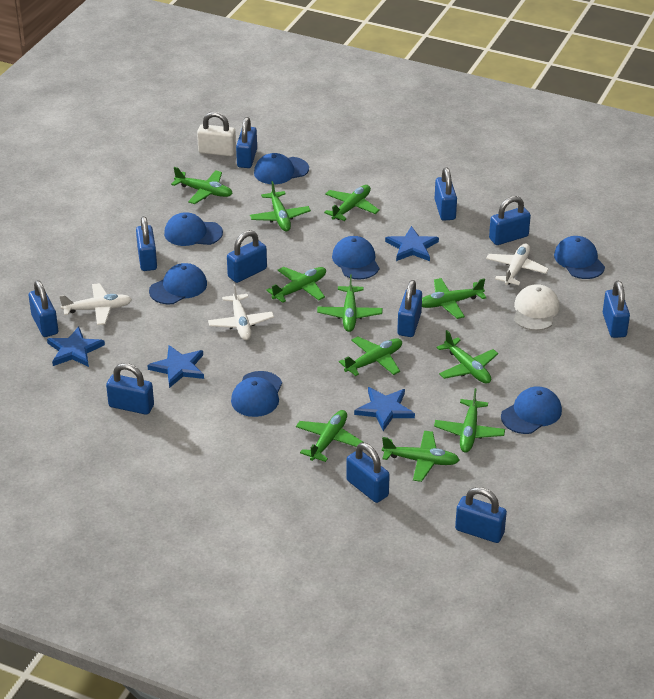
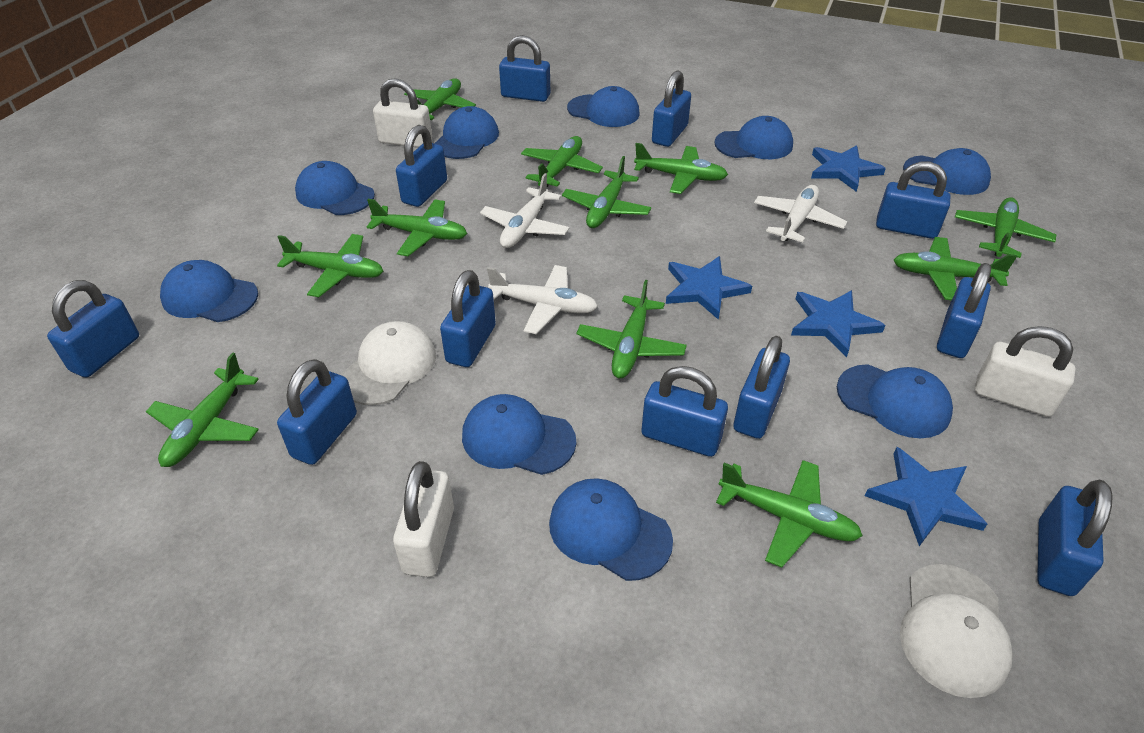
blue cap: 7 -> 9
white cap: 1 -> 2
white padlock: 1 -> 3

